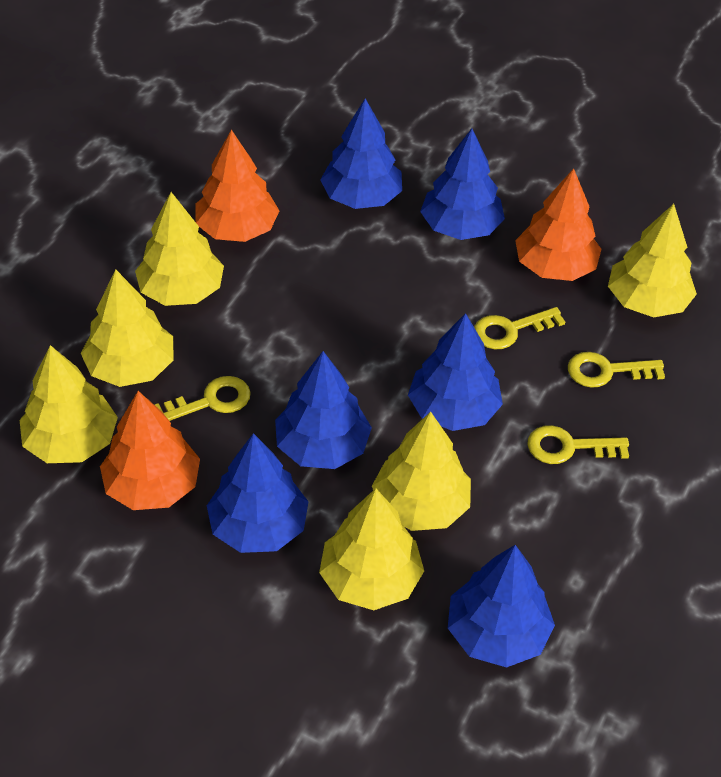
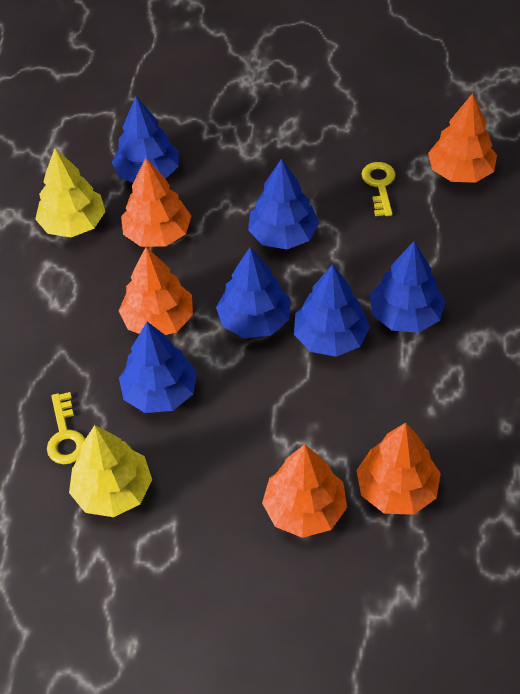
orange tree: 3 -> 5
yellow key: 4 -> 2
yellow tree: 6 -> 2

